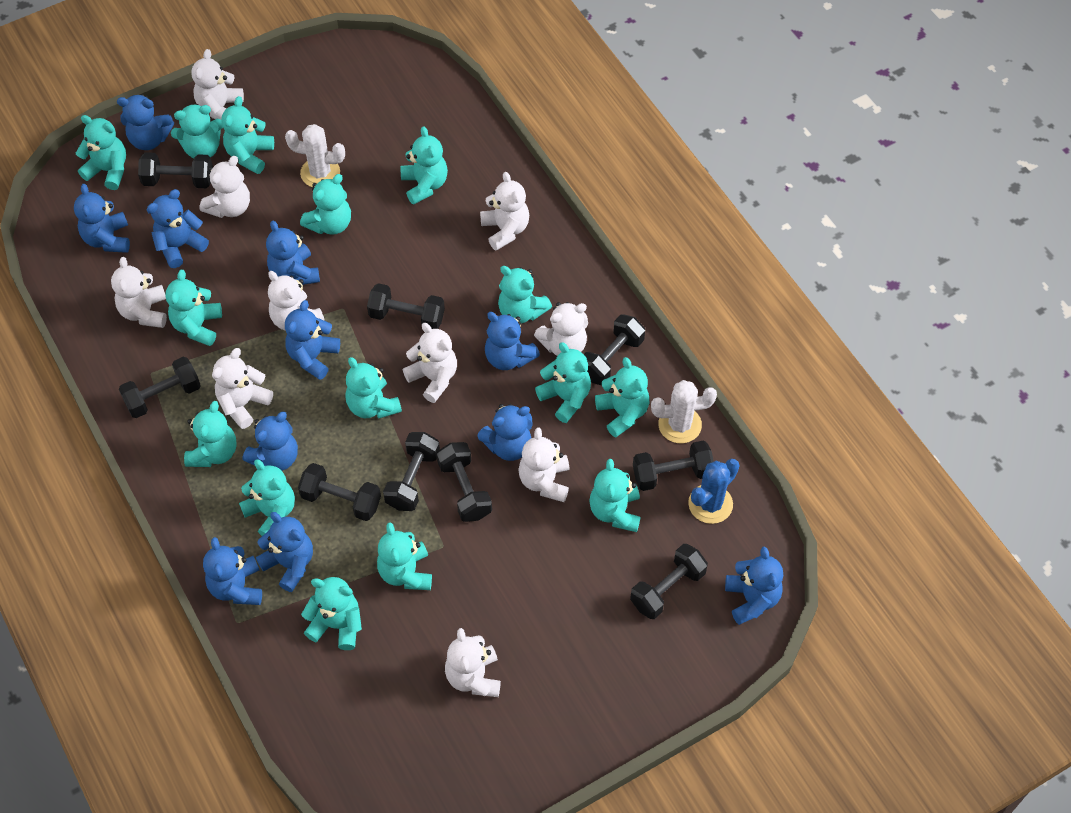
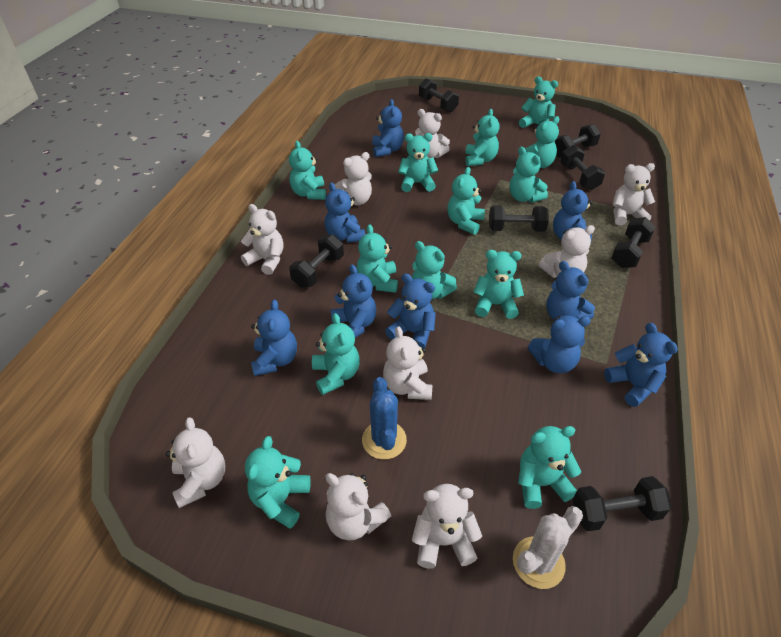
black dumbbell: 9 -> 7
blue teddy bear: 11 -> 9
turquoise teddy bear: 15 -> 13
white cactus: 2 -> 1
white teddy bear: 10 -> 9

